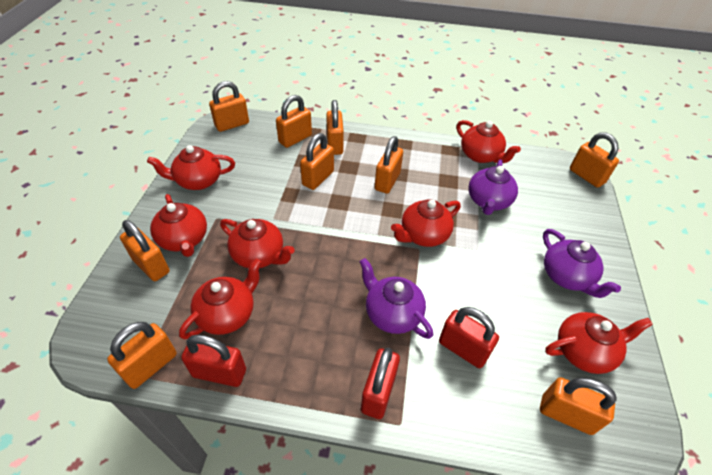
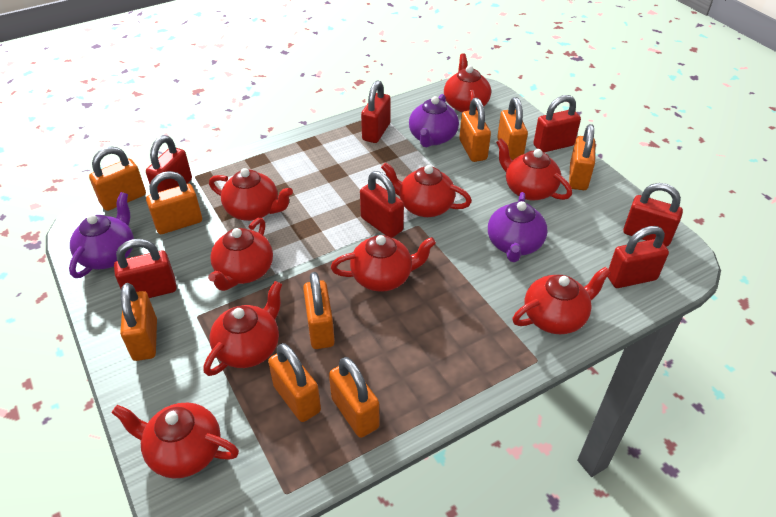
red padlock: 3 -> 7
red teapot: 7 -> 9

